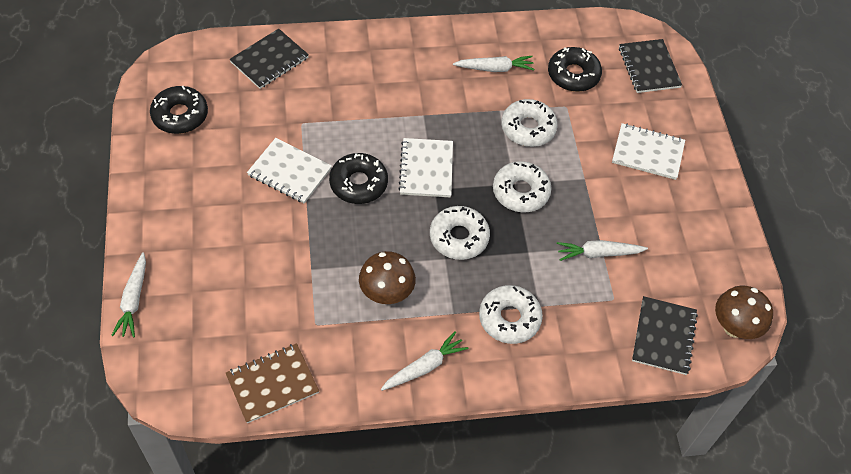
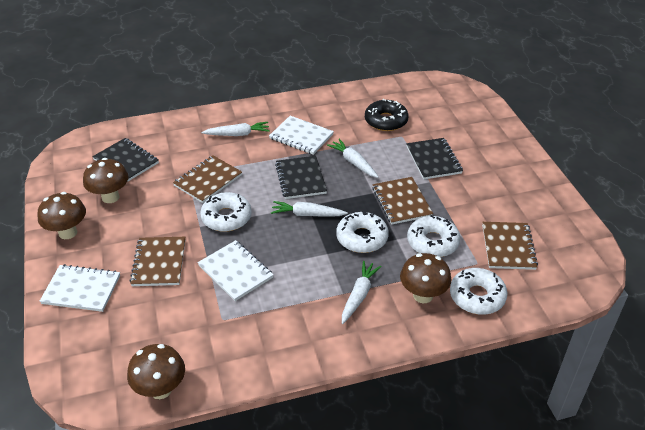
black donut: 3 -> 1
brown mushroom: 2 -> 4
brown notebook: 1 -> 4

